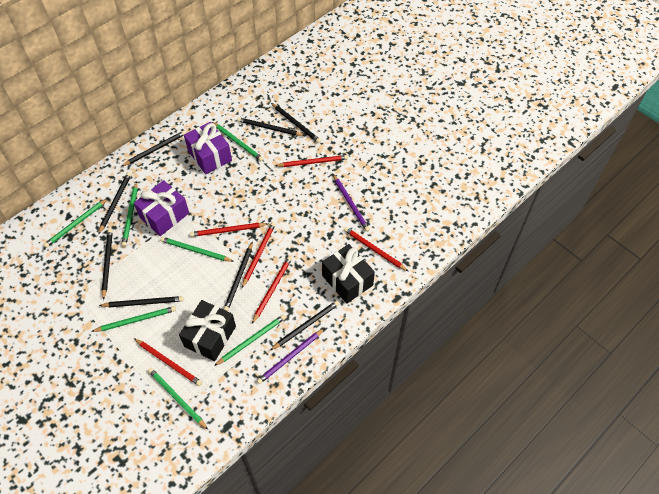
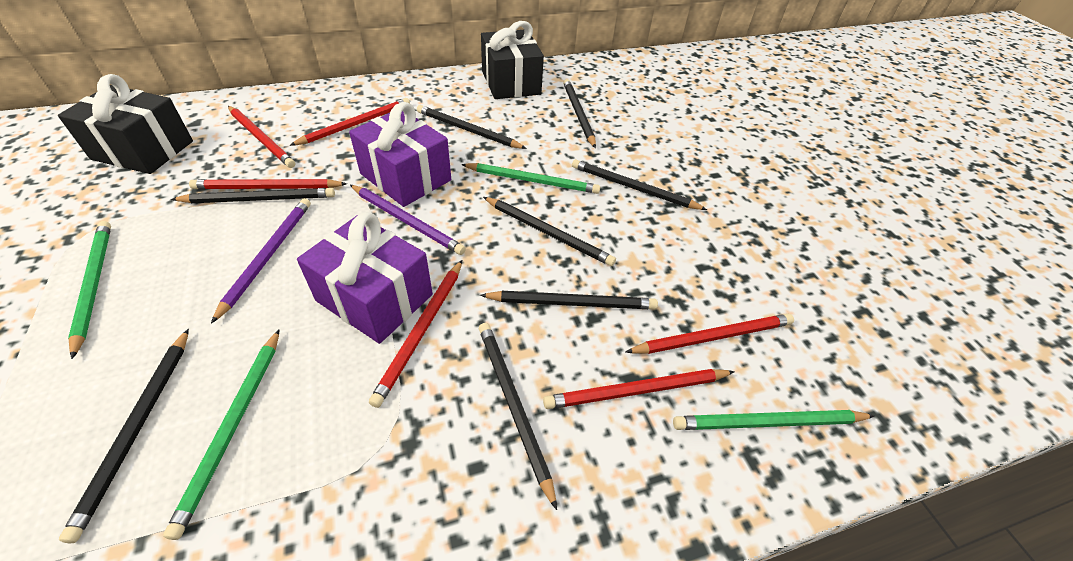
green pencil: 7 -> 4

